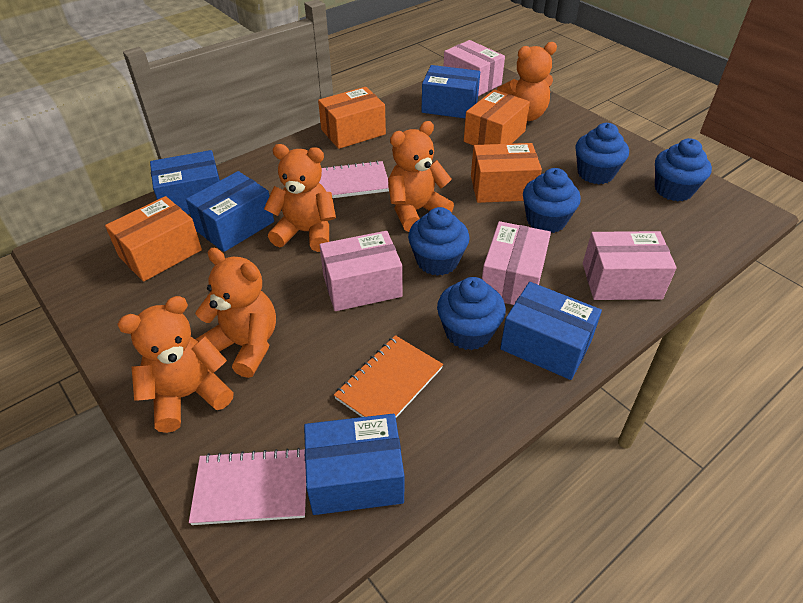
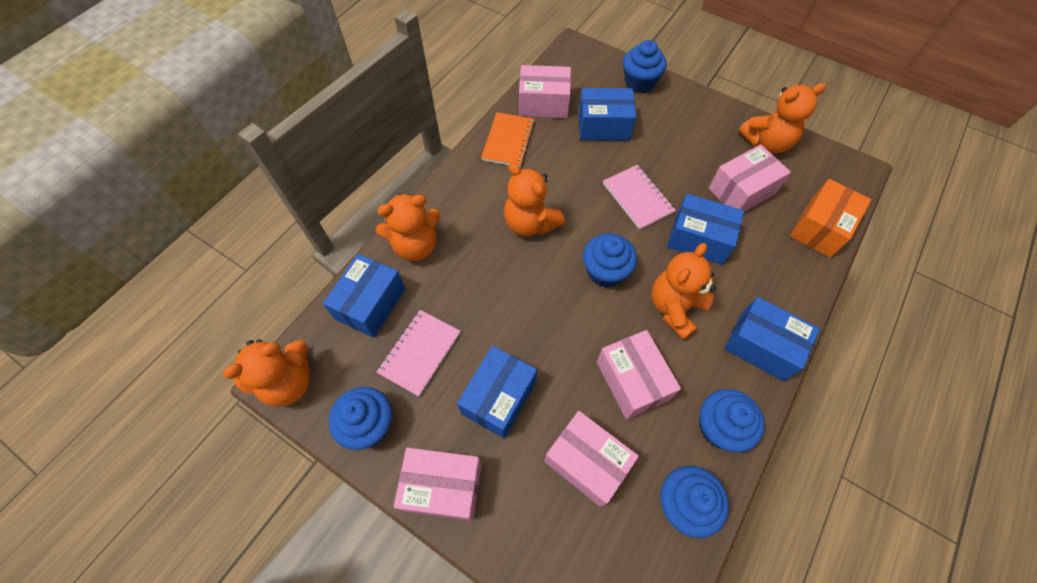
orange box: 4 -> 1
pink box: 4 -> 5

